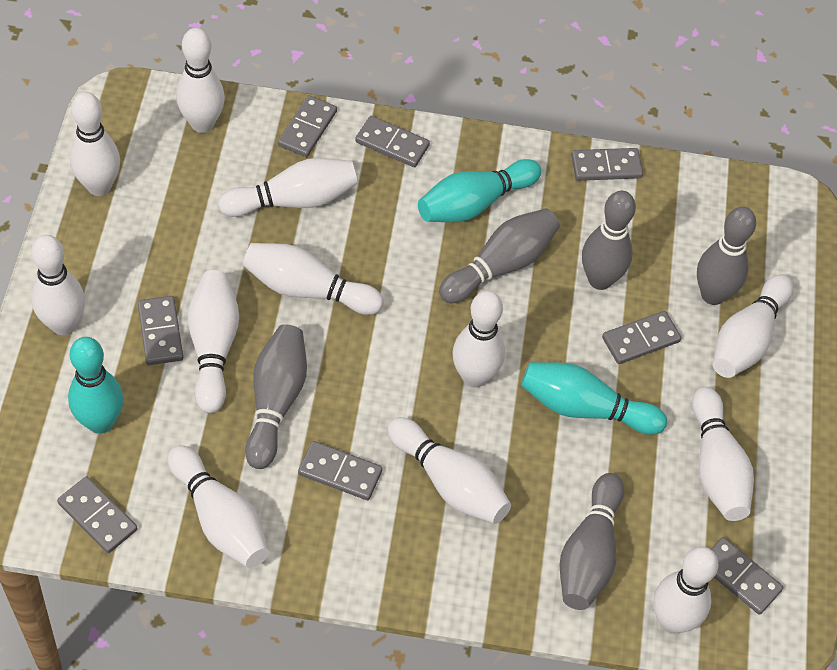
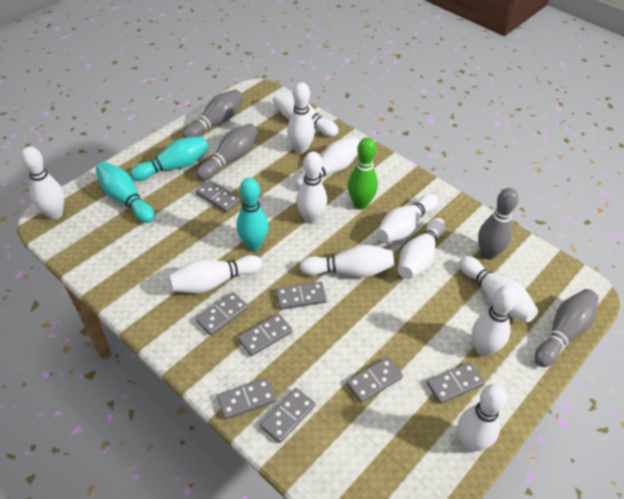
green bowling pin: 0 -> 1
grey bowling pin: 5 -> 4

